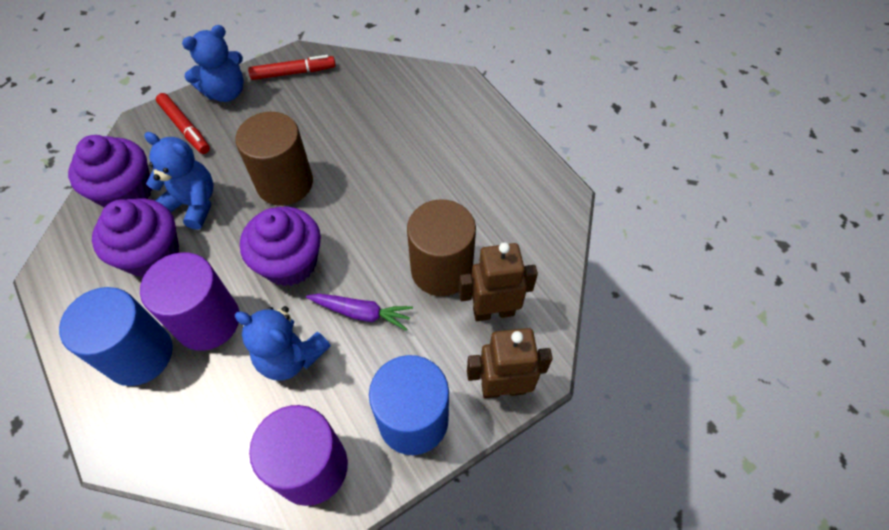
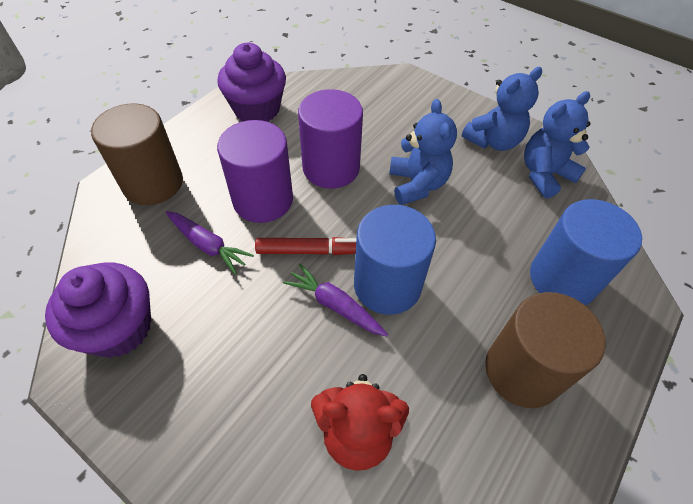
brown robot: 2 -> 0
purple carrot: 1 -> 2
purple cupcake: 3 -> 2
red marker: 2 -> 1
red teddy bear: 0 -> 1

